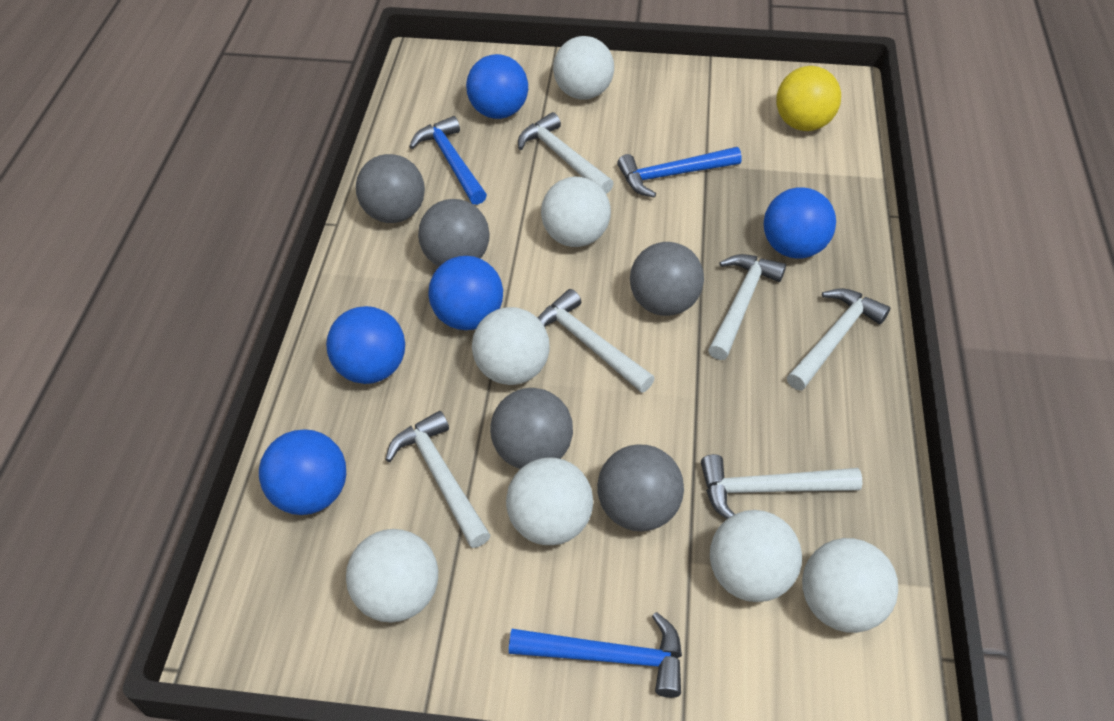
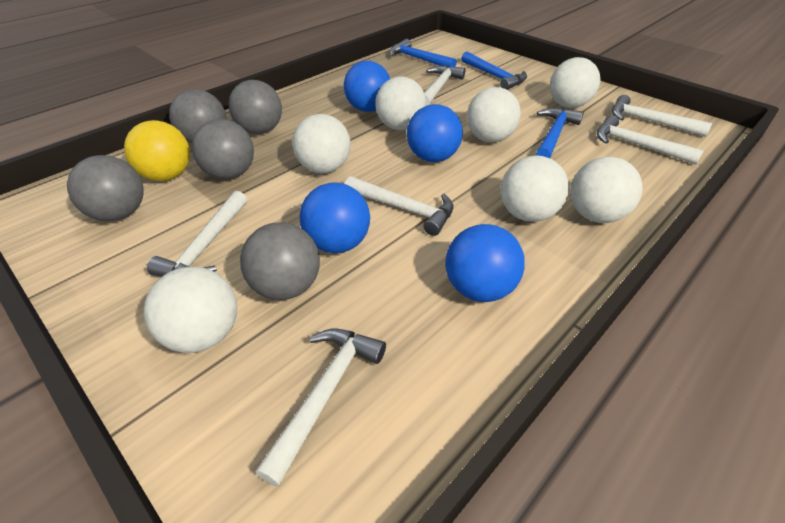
blue ball: 5 -> 4

